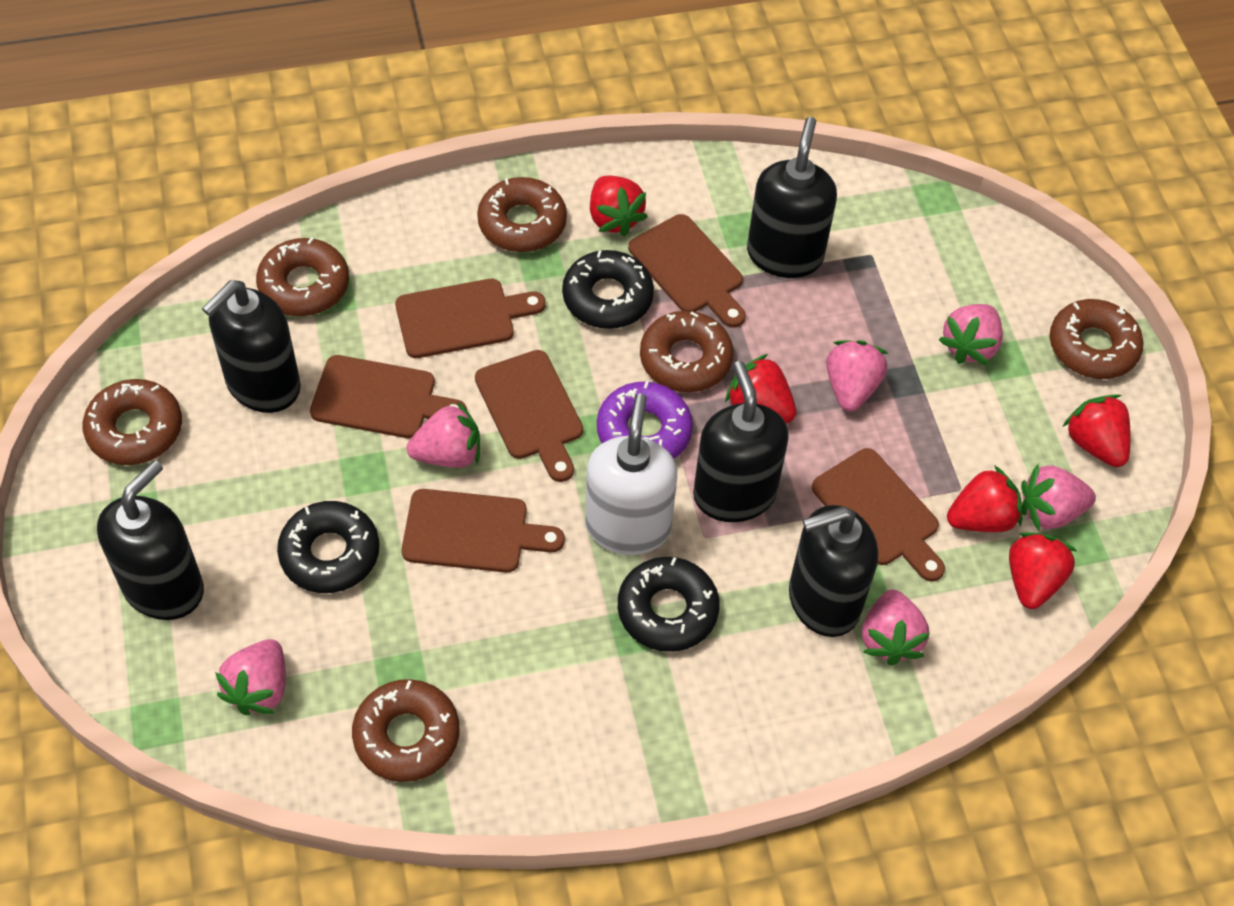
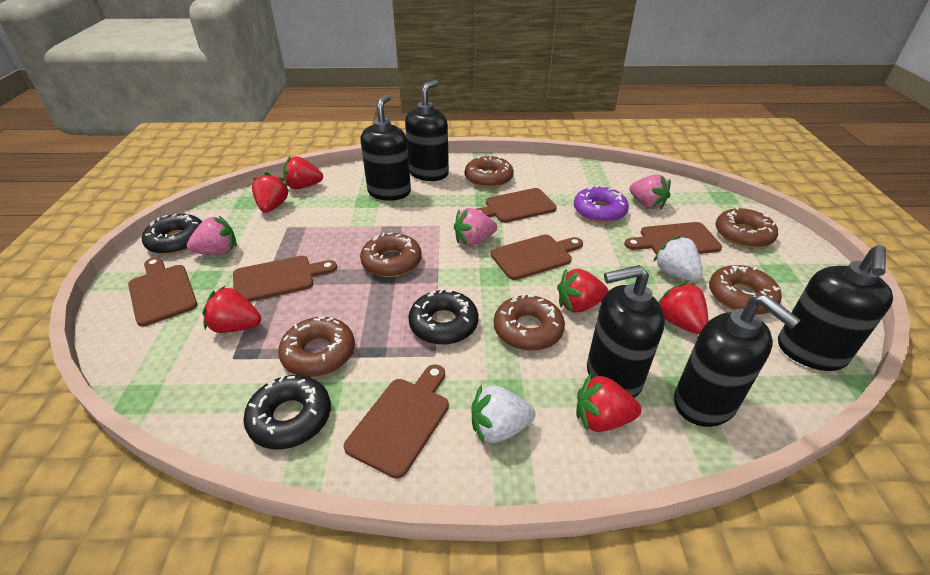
pink strawberry: 6 -> 3
red strawberry: 5 -> 6
white soap dispenser: 1 -> 0
white strawberry: 0 -> 2

